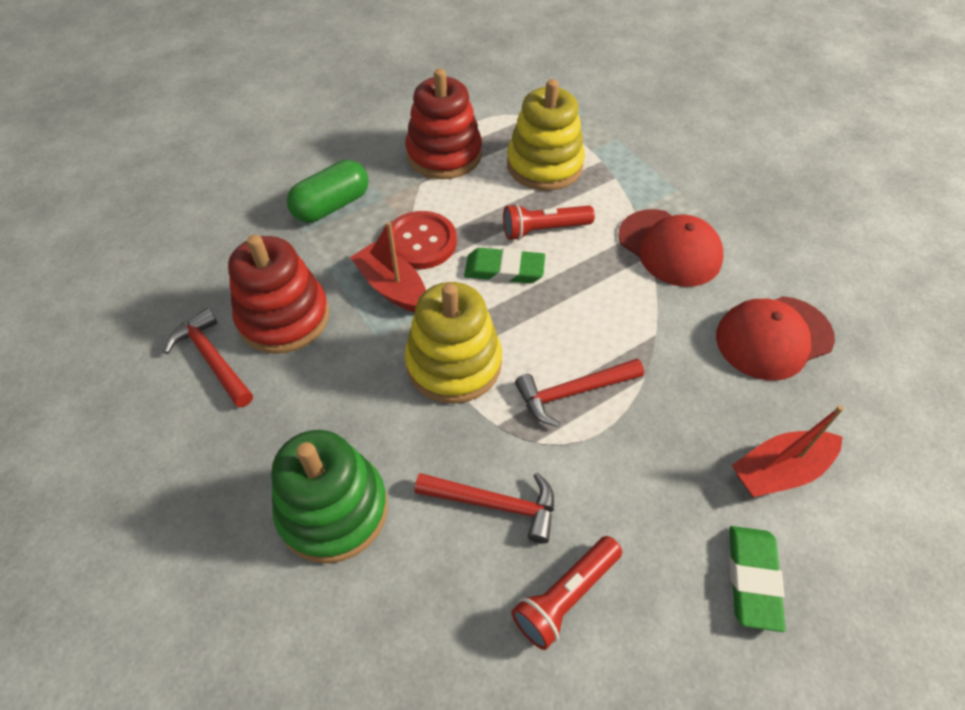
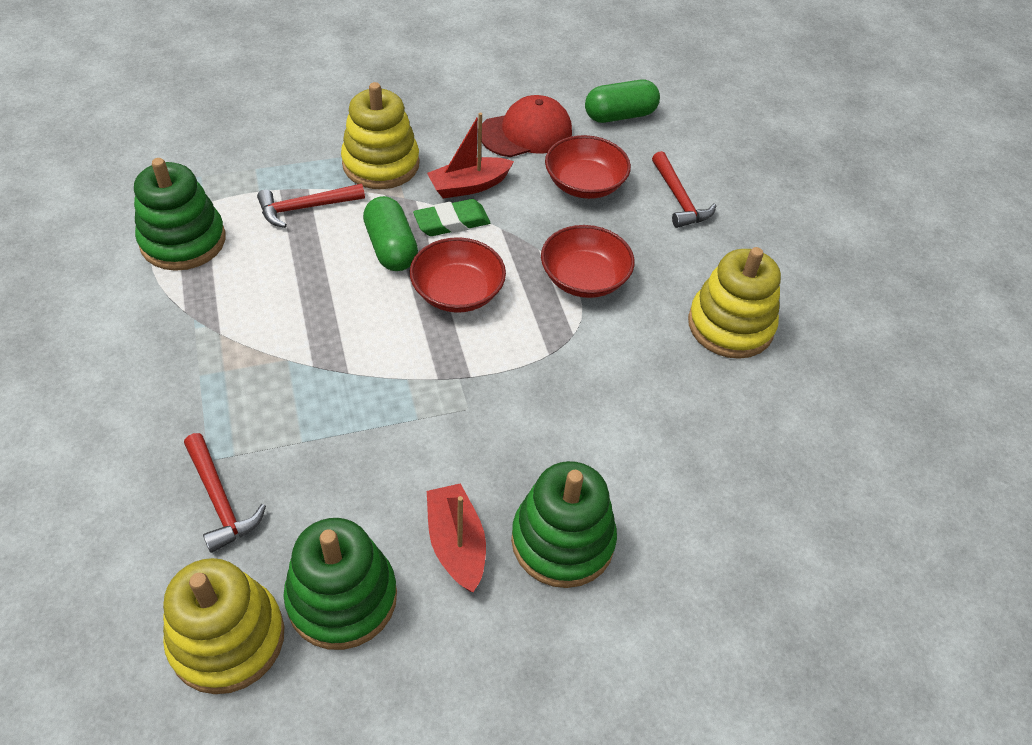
green capsule: 1 -> 2
green eraser: 2 -> 1
green stacking toy: 1 -> 3
red bowl: 0 -> 3
red button: 1 -> 0
red cap: 2 -> 1
red flashlight: 2 -> 0
red stacking toy: 2 -> 0
yellow stacking toy: 2 -> 3

